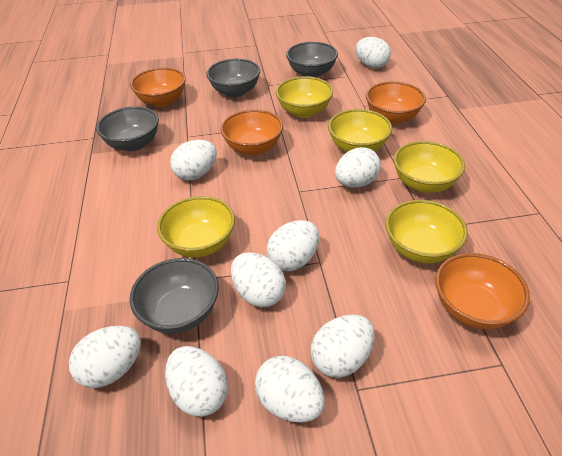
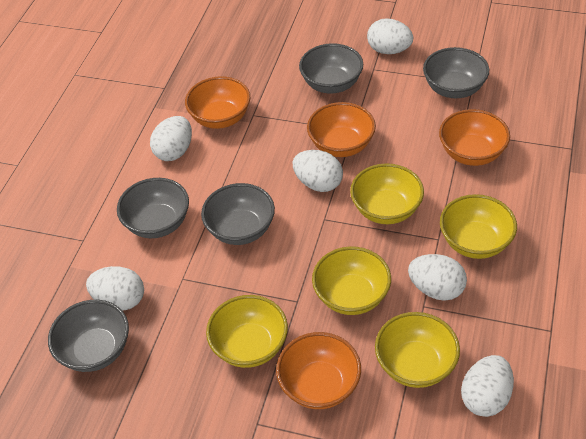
grey bowl: 4 -> 5
white egg: 9 -> 6

